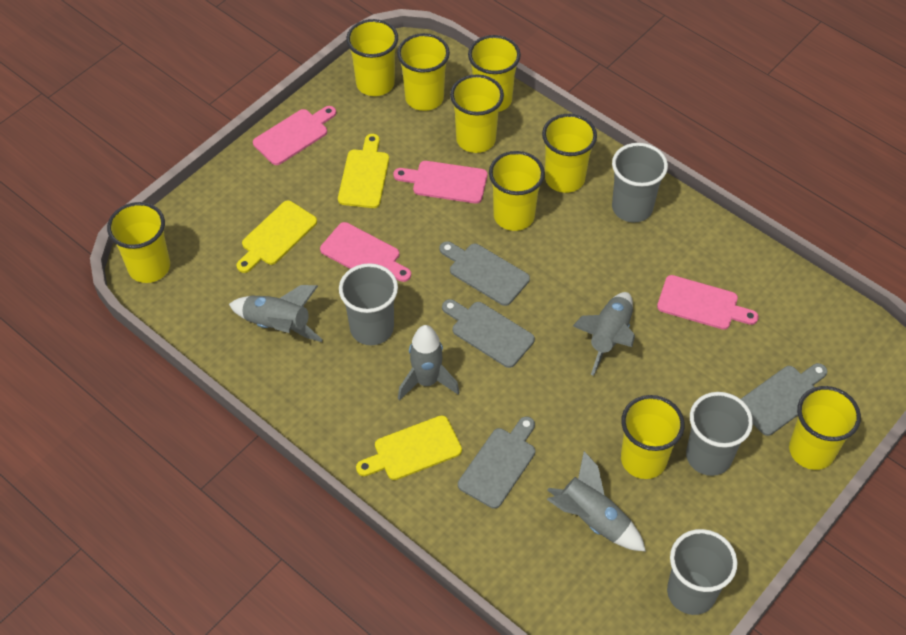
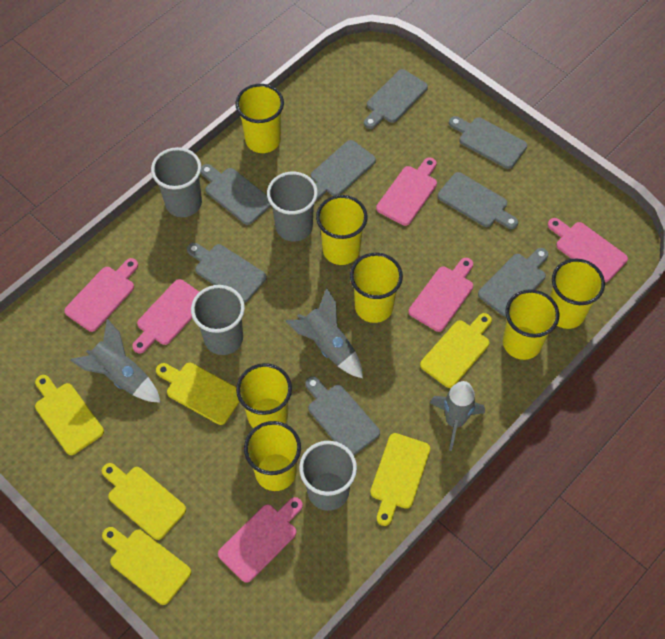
grey cutting board: 4 -> 8
grey rocket: 4 -> 3
pink cutting board: 4 -> 6
yellow cup: 9 -> 7
yellow cutting board: 3 -> 6

